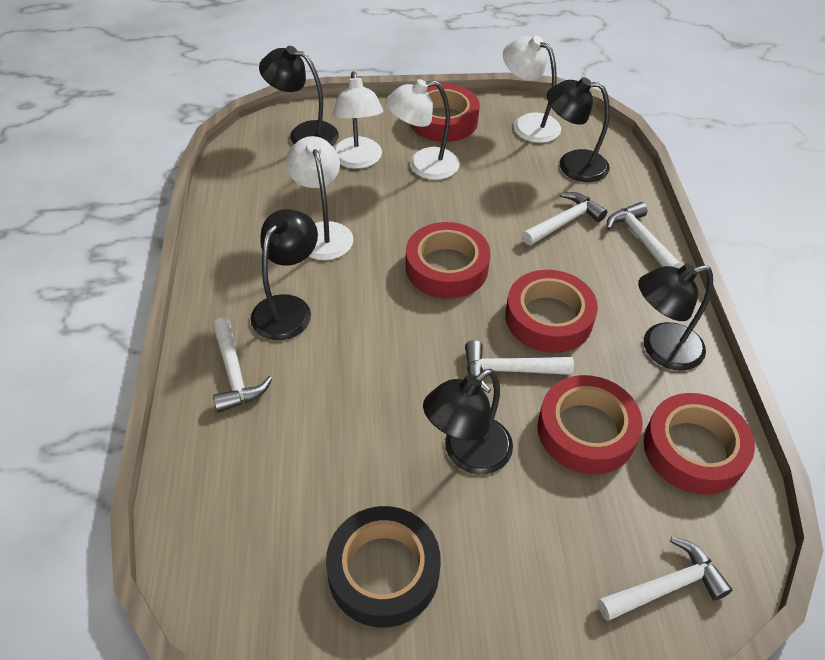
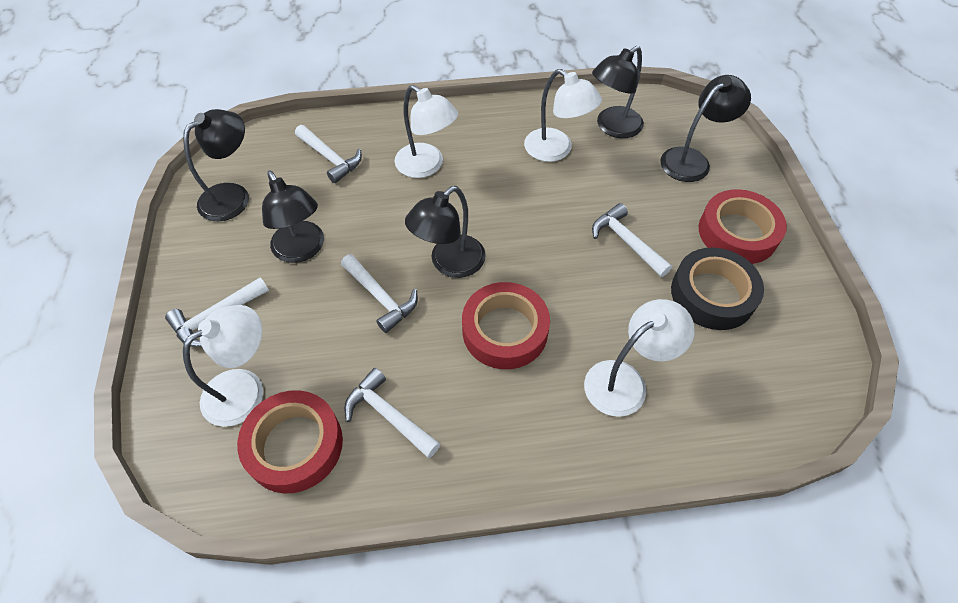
red tape: 5 -> 3

